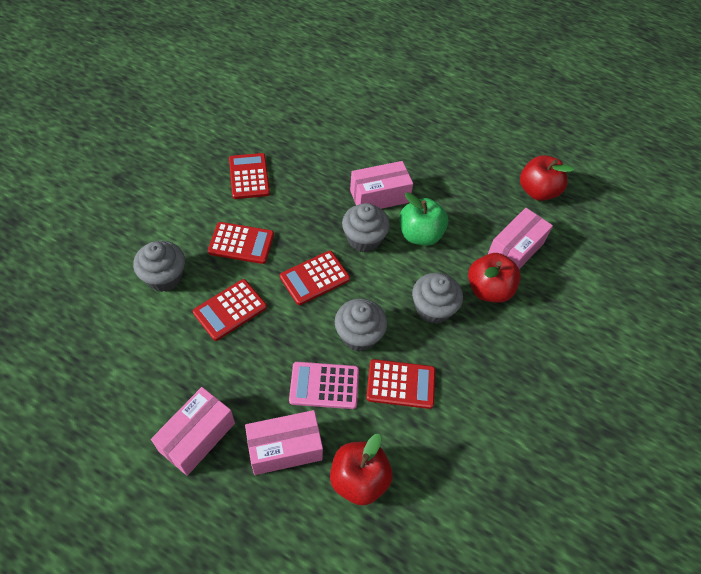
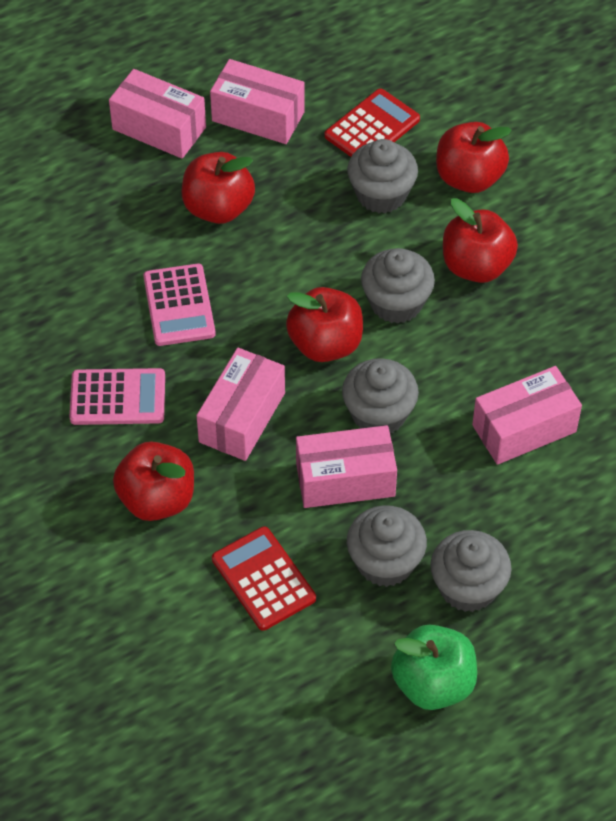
grey cupcake: 4 -> 5
pink box: 4 -> 5
pink calculator: 1 -> 2
red apple: 3 -> 5
red calculator: 5 -> 2

